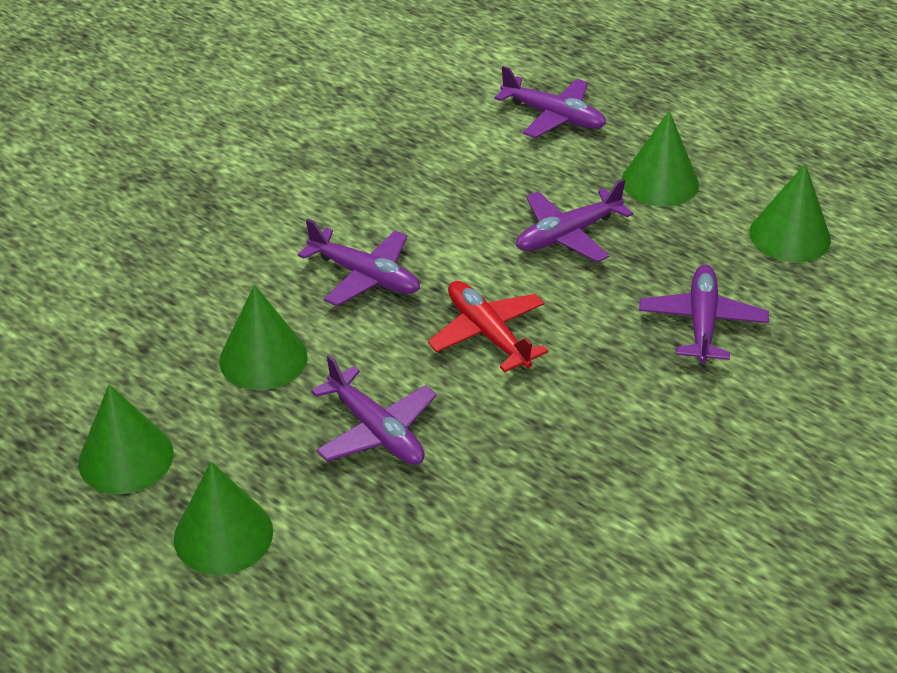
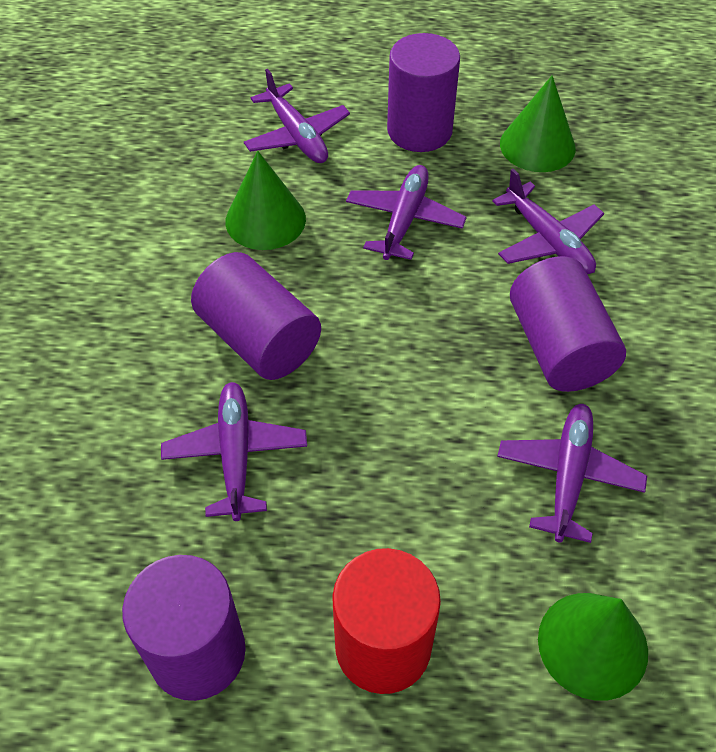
green cone: 5 -> 3
purple cylinder: 0 -> 4
red cylinder: 0 -> 1
red plane: 1 -> 0

